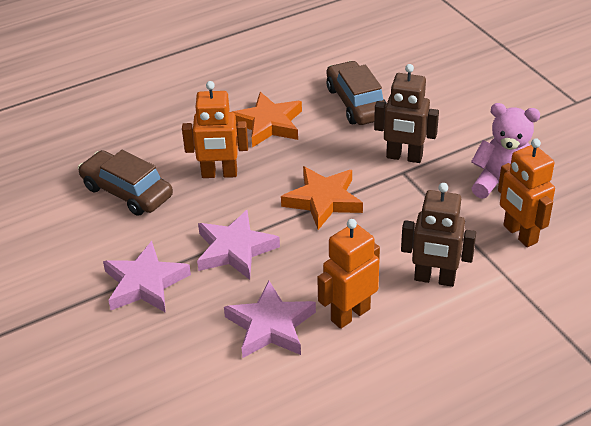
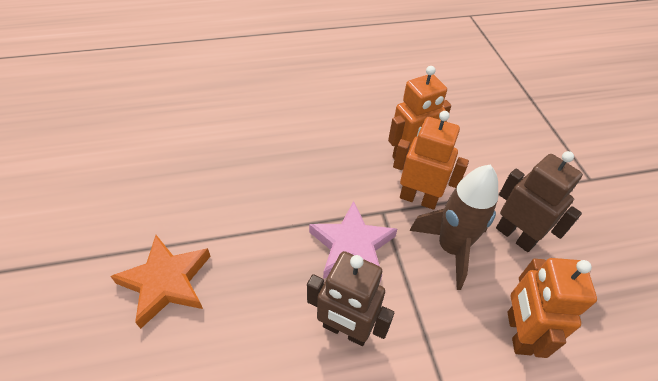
brown car: 2 -> 0
brown rocket: 0 -> 1
orange star: 2 -> 1
pink star: 3 -> 1
pink teddy bear: 1 -> 0

